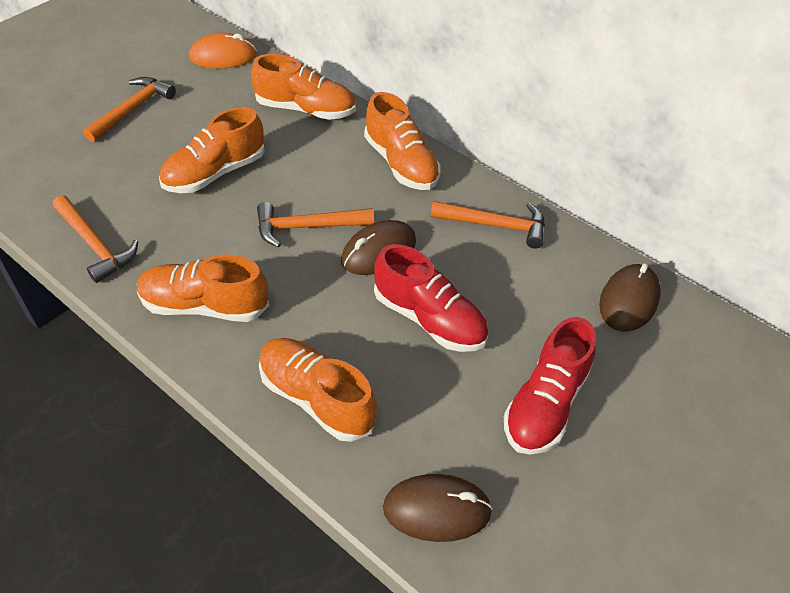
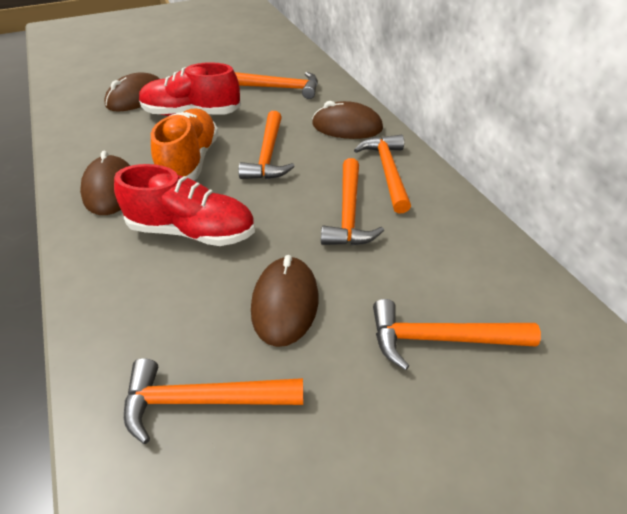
brown mouse: 3 -> 4
orange hammer: 4 -> 6
orange mouse: 1 -> 0
orange shoe: 5 -> 1

